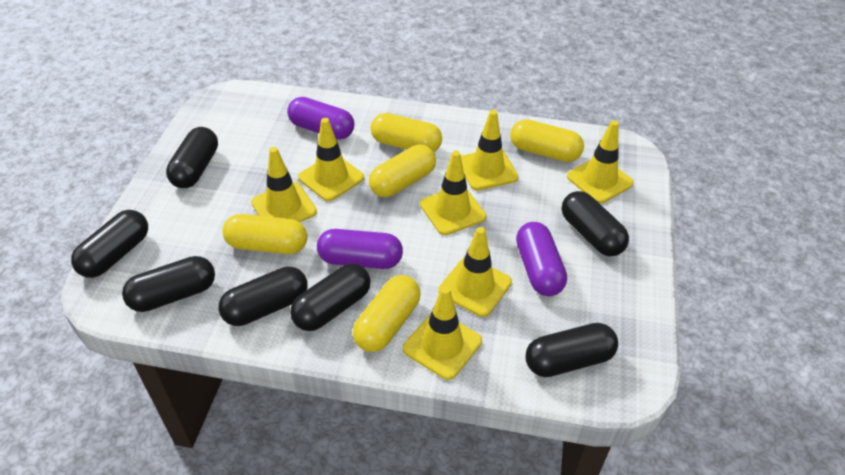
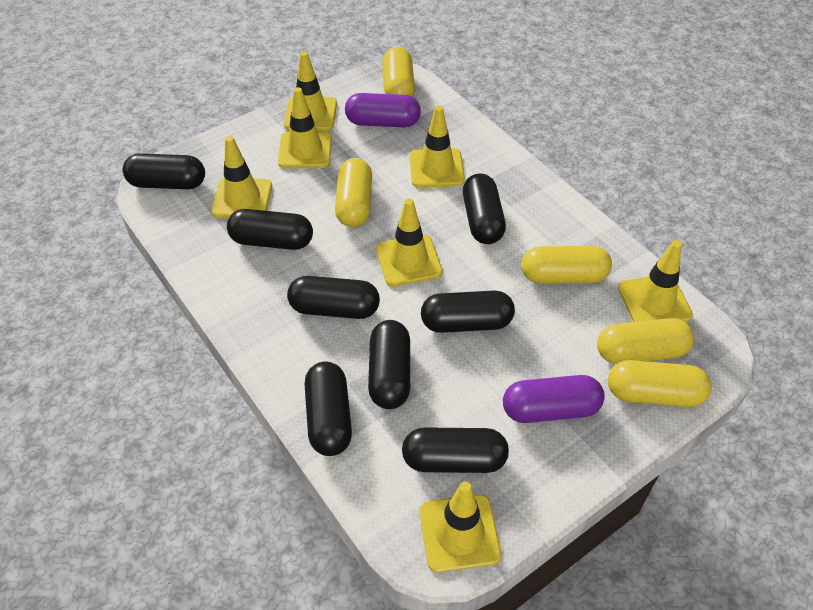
black capsule: 7 -> 8
purple capsule: 3 -> 2

